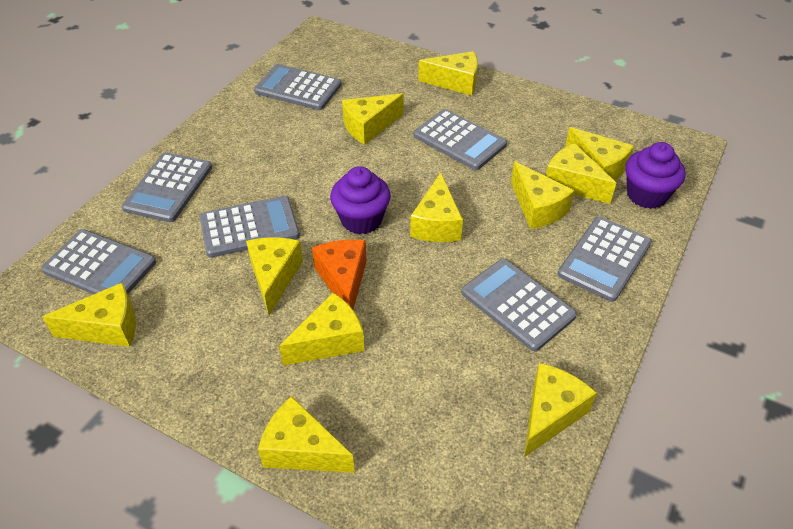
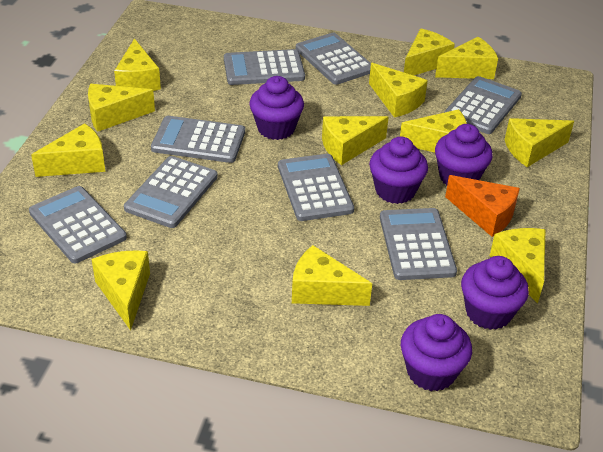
grey calculator: 7 -> 8
purple cupcake: 2 -> 5
yellow cheese: 11 -> 12

